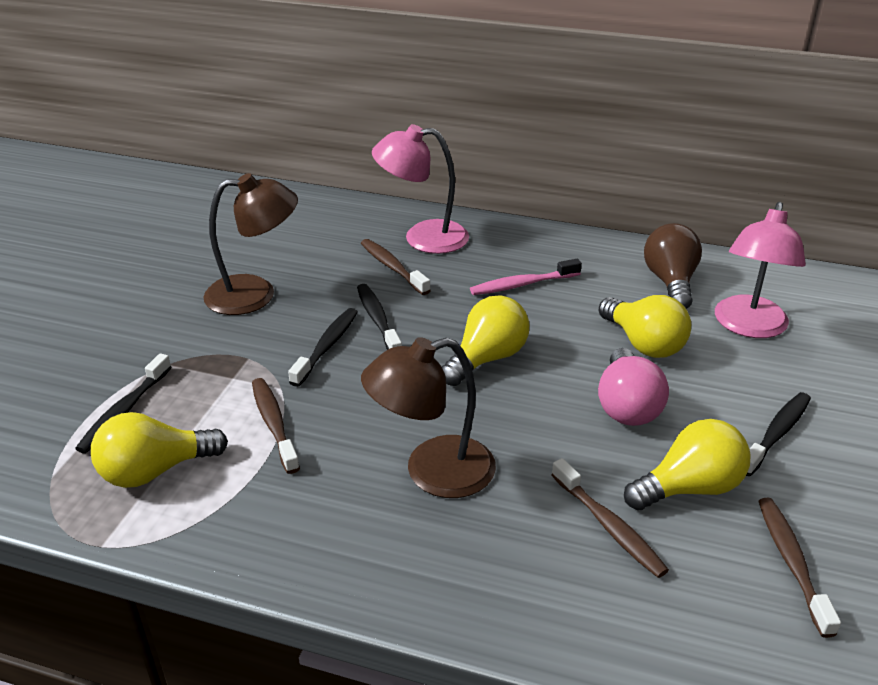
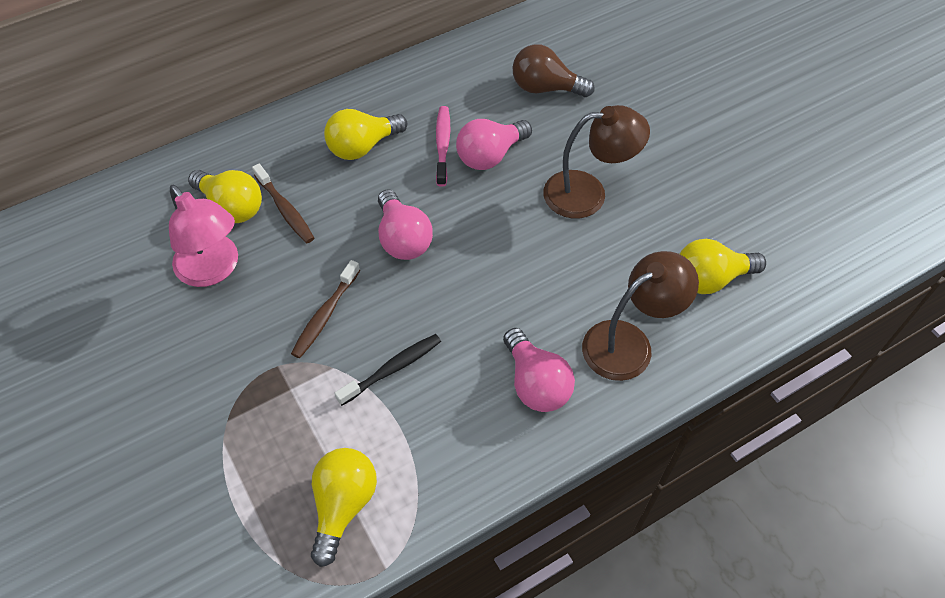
black toothbrush: 4 -> 1
brown toothbrush: 4 -> 2
pink lamp: 2 -> 1
pink light bulb: 1 -> 3

